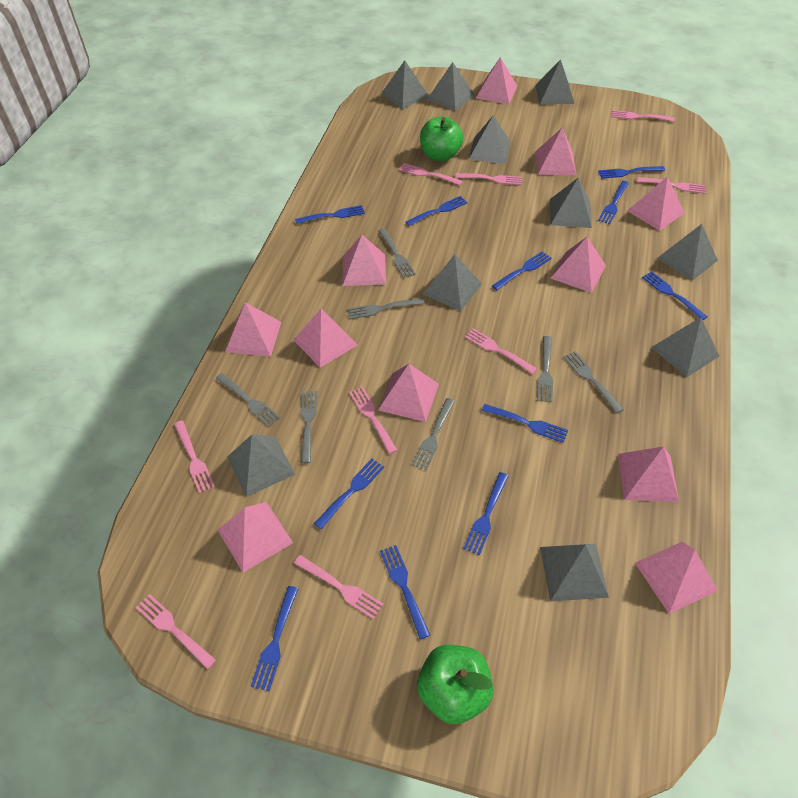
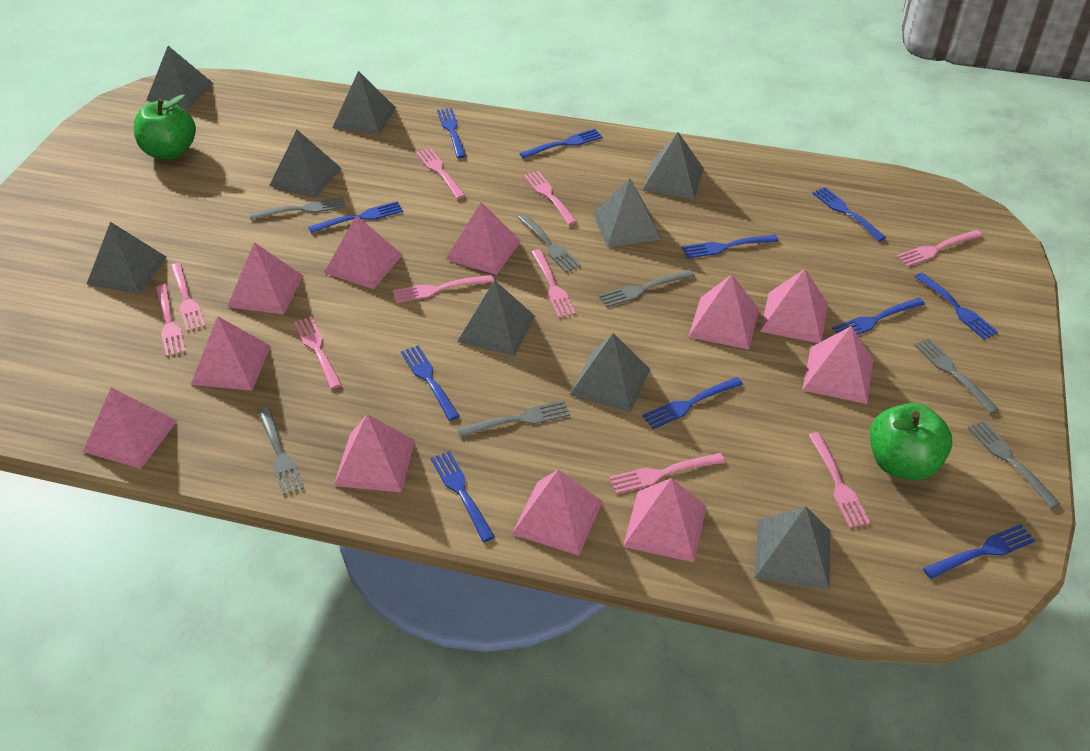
grey pyramid: 10 -> 9
pink fork: 9 -> 10

